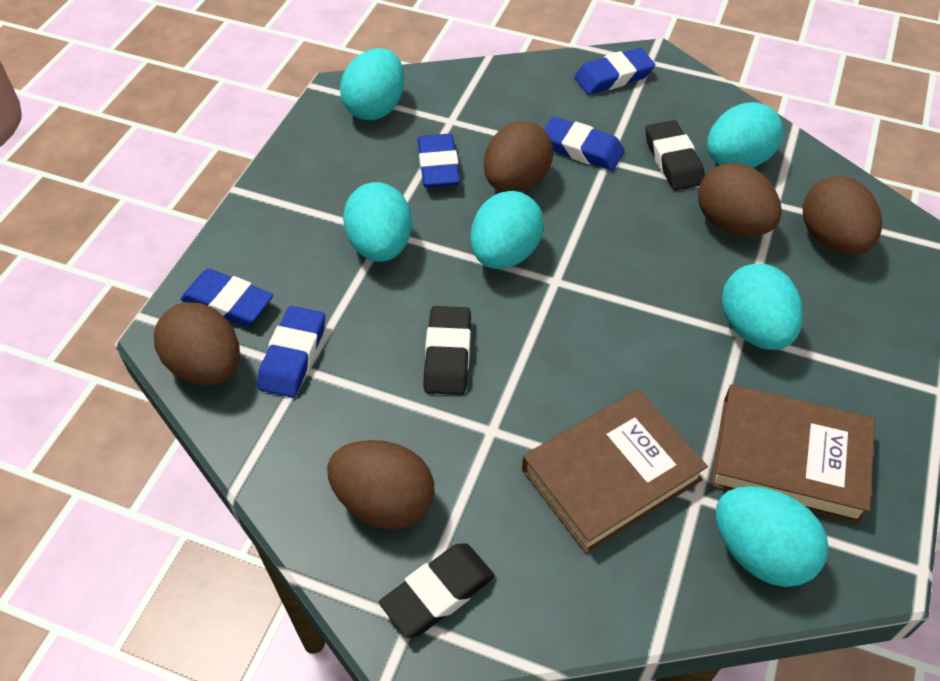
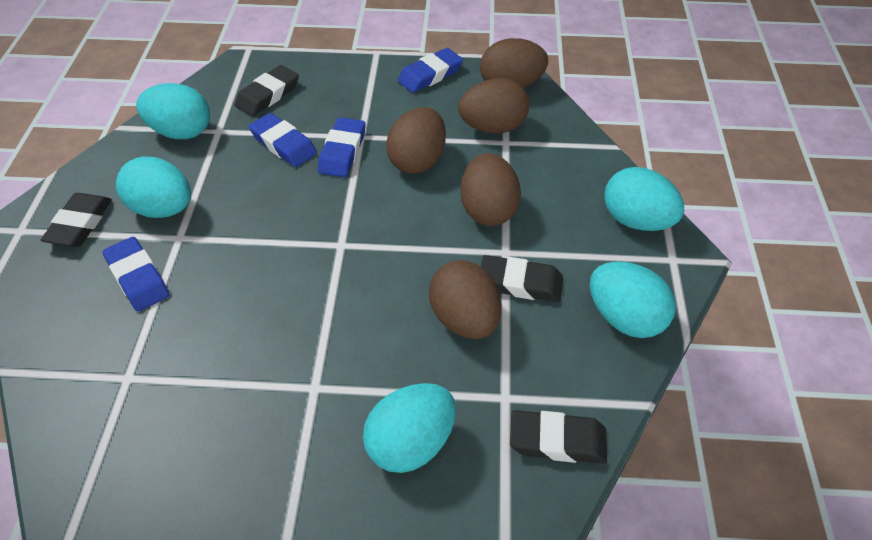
black eraser: 3 -> 4
blue eraser: 5 -> 4
brown book: 2 -> 0
turquoise egg: 6 -> 5

